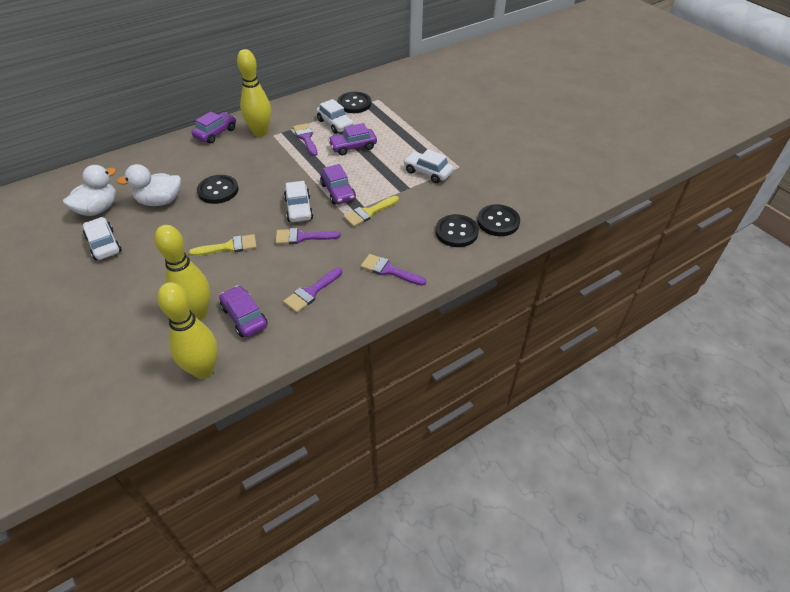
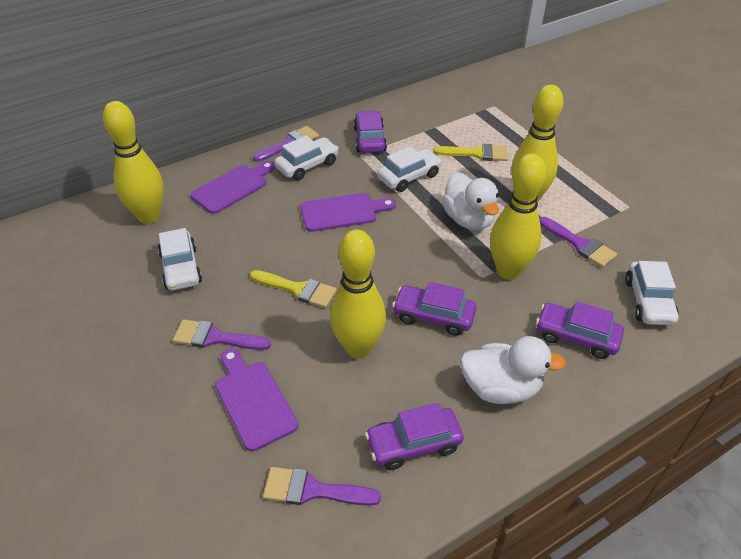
black button: 4 -> 0
purple cutting board: 0 -> 3
yellow bowling pin: 3 -> 4

